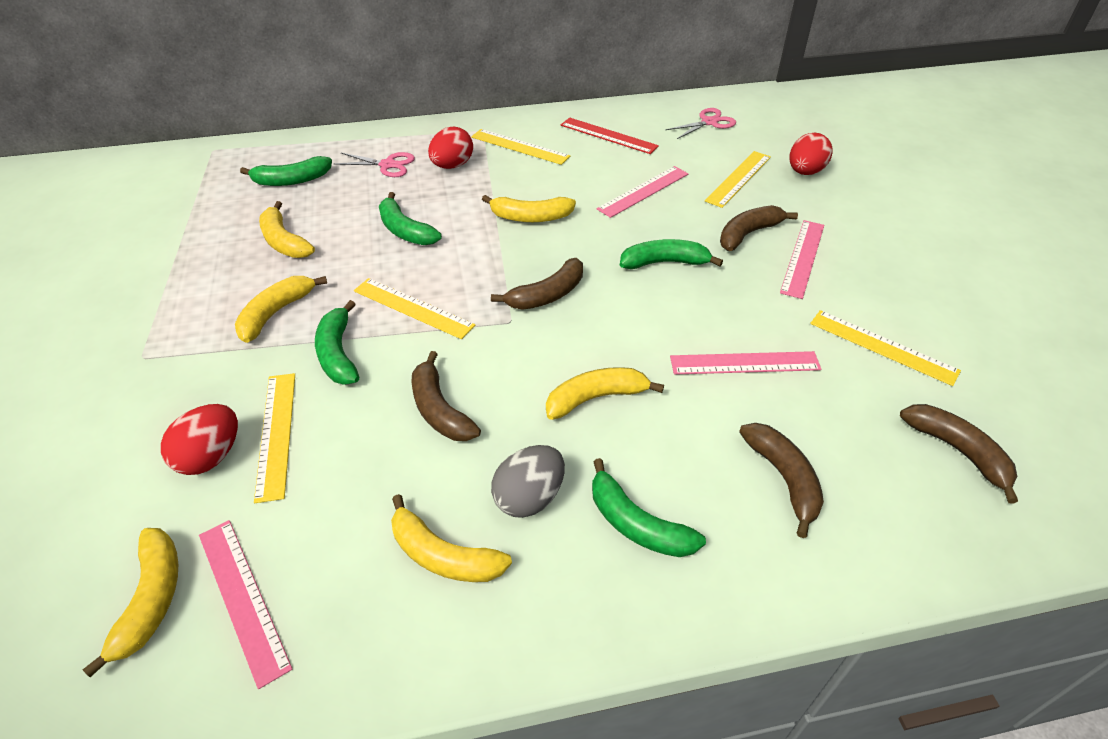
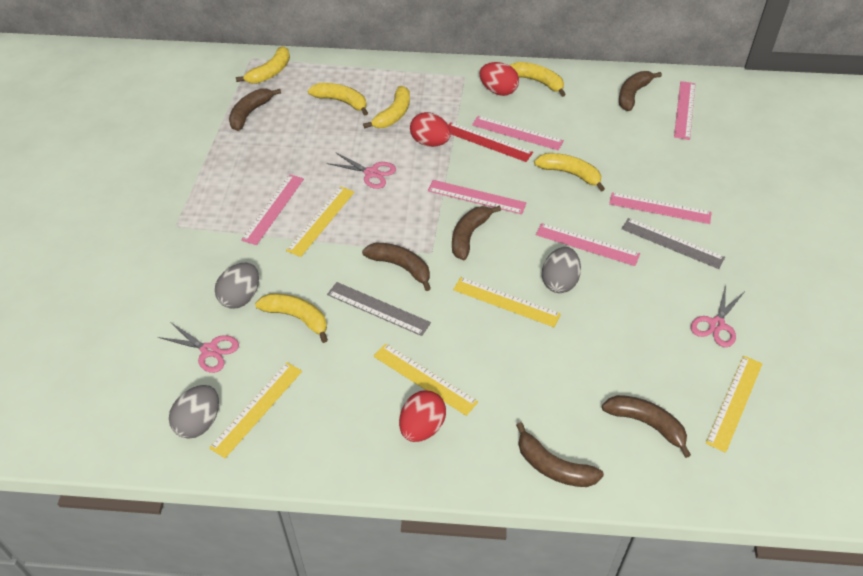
brown banana: 5 -> 6
green banana: 5 -> 0
grey egg: 1 -> 3
grey ruler: 0 -> 2
pink ruler: 4 -> 6
pink scissors: 2 -> 3

